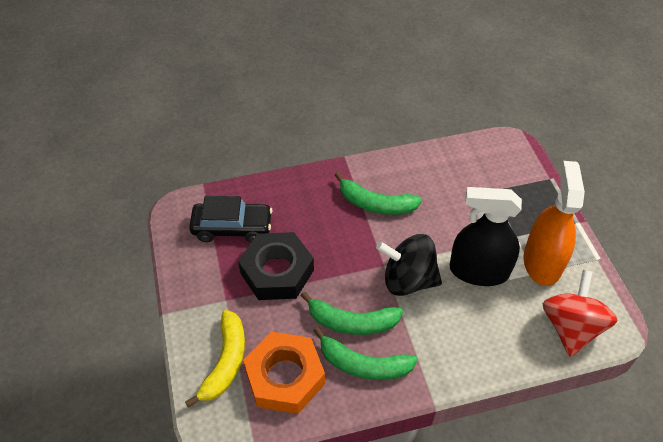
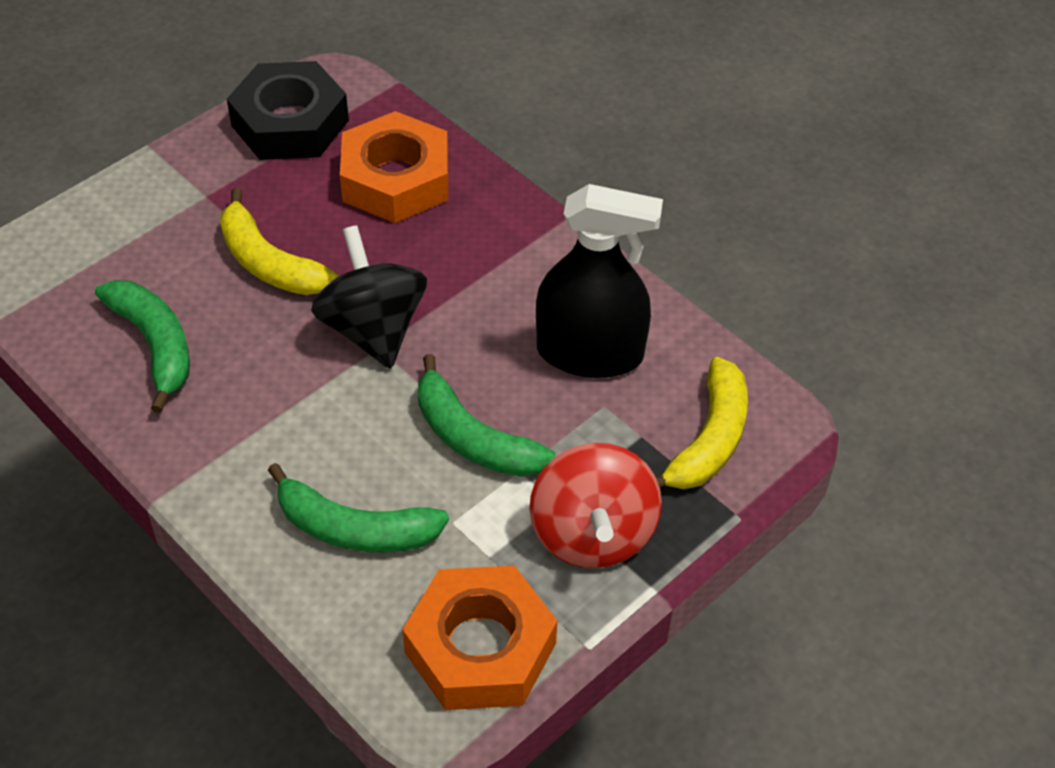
black car: 1 -> 0
orange nut: 1 -> 2
orange spray bottle: 1 -> 0
yellow banana: 1 -> 2

